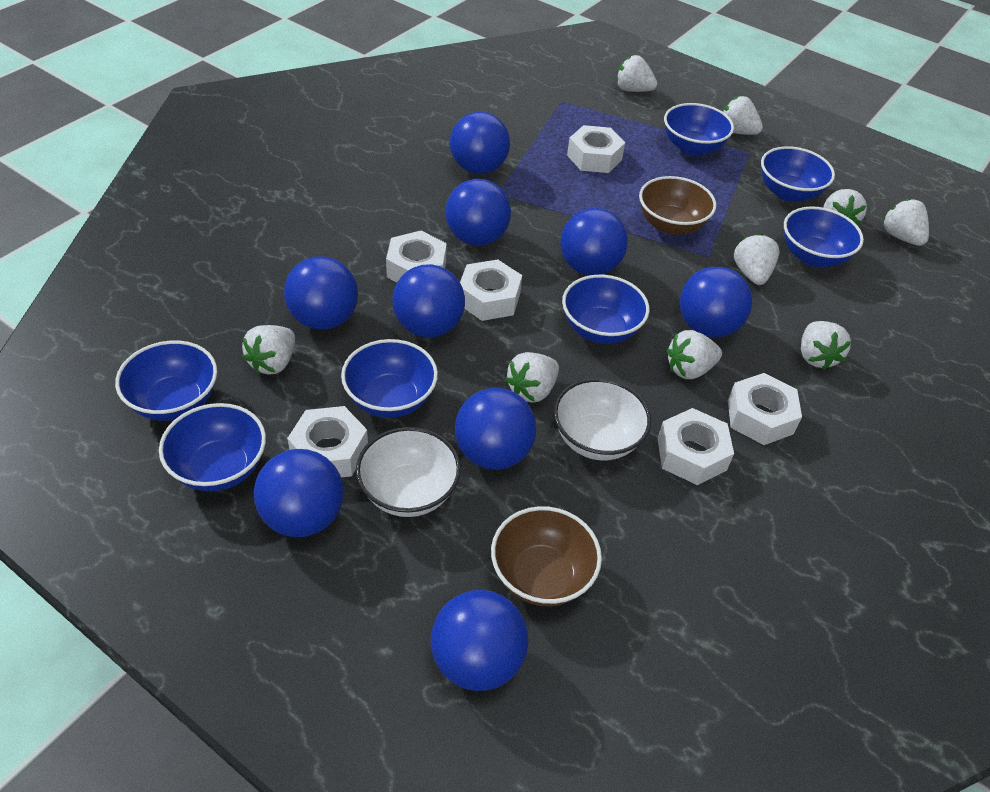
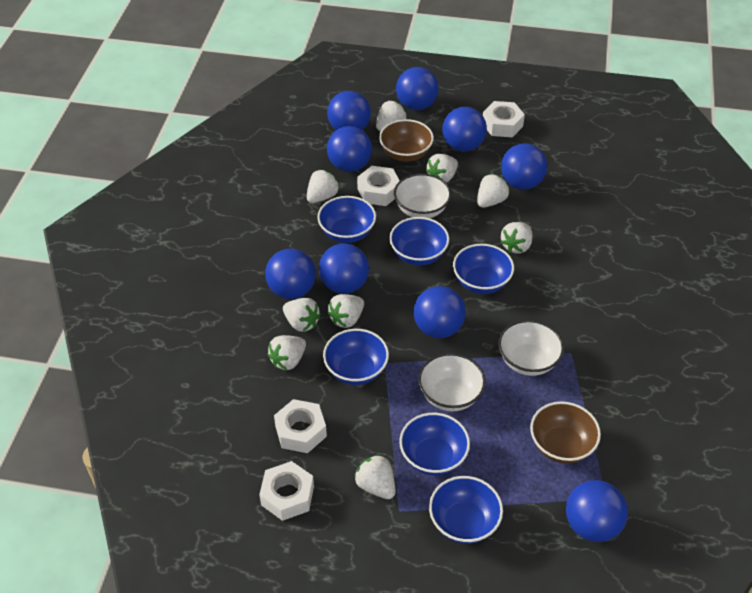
blue bowl: 7 -> 6
white bowl: 2 -> 3
white nut: 6 -> 4

